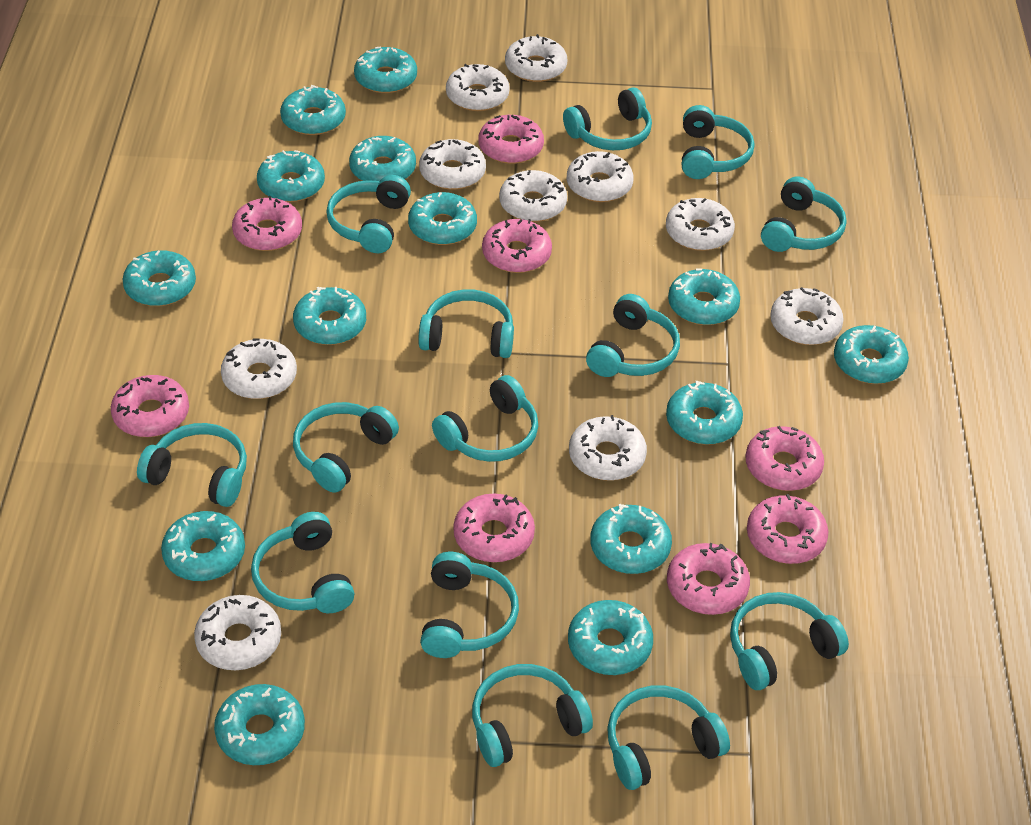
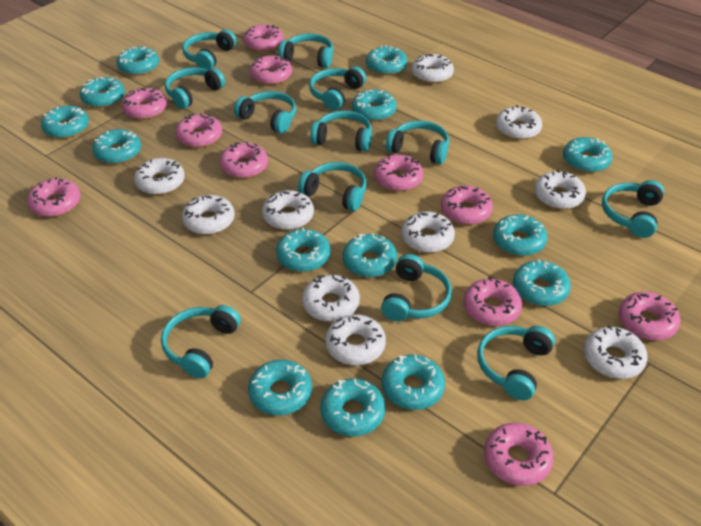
pink donut: 8 -> 11
turquoise headphones: 14 -> 12

